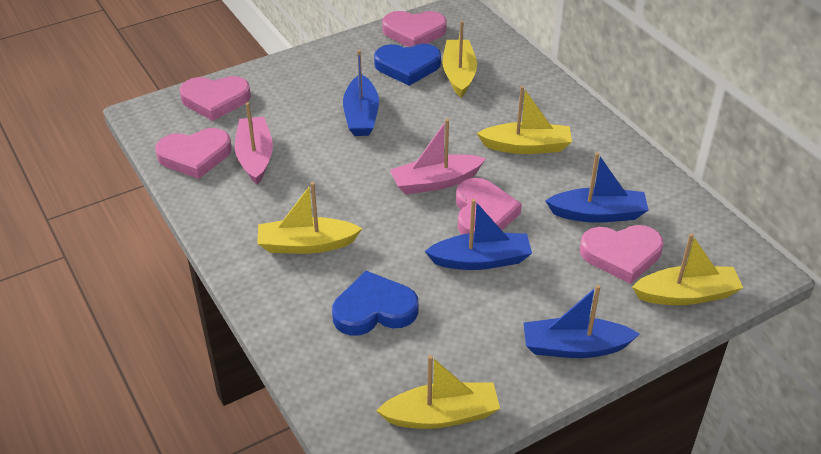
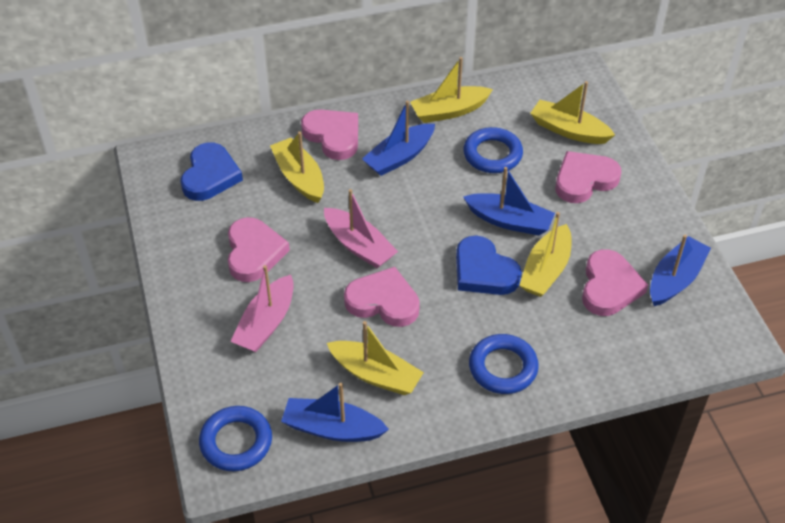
blue ring: 0 -> 3

